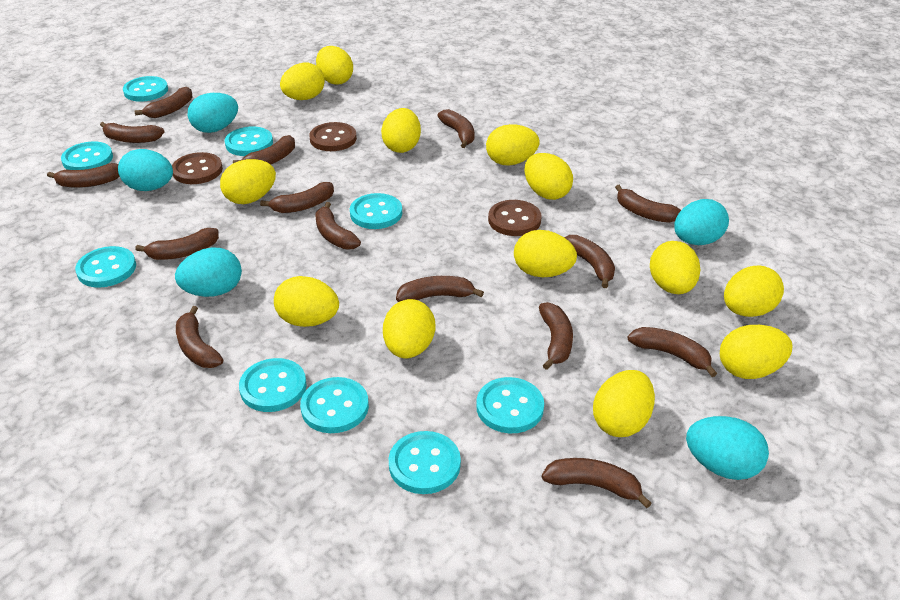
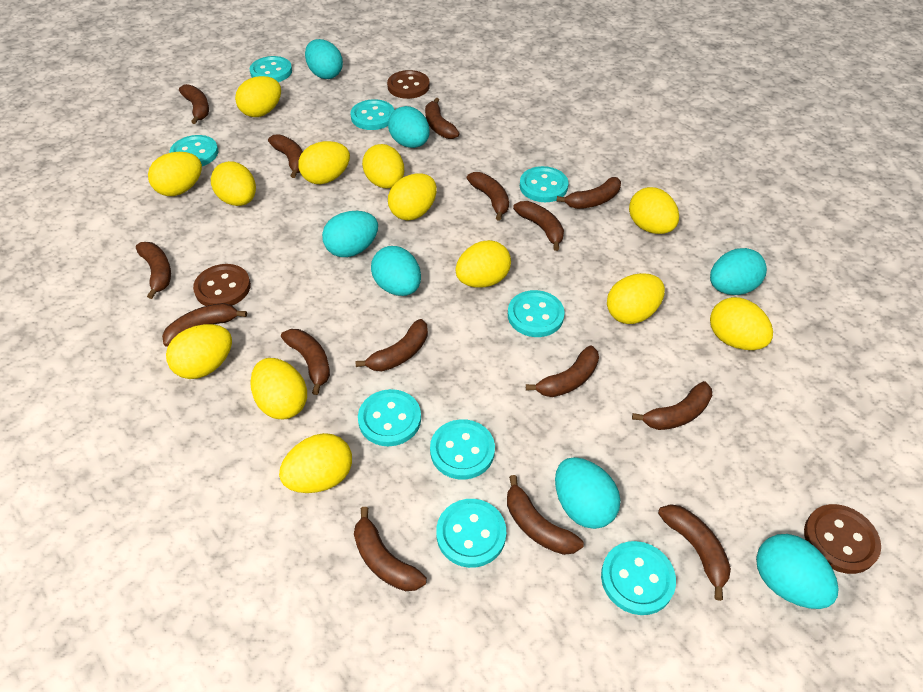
turquoise egg: 5 -> 7

